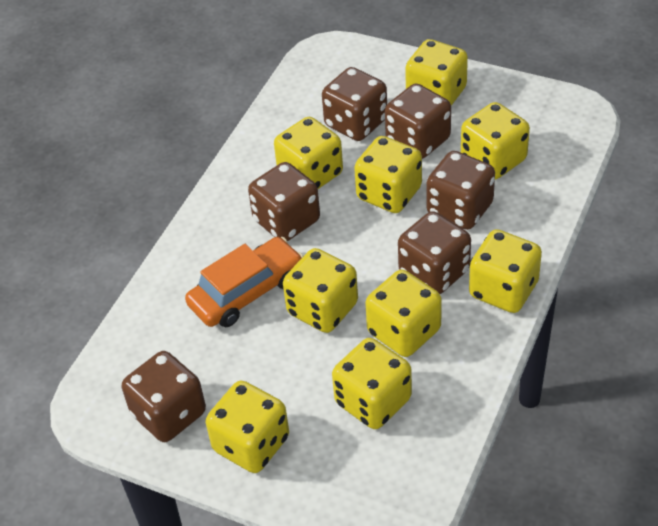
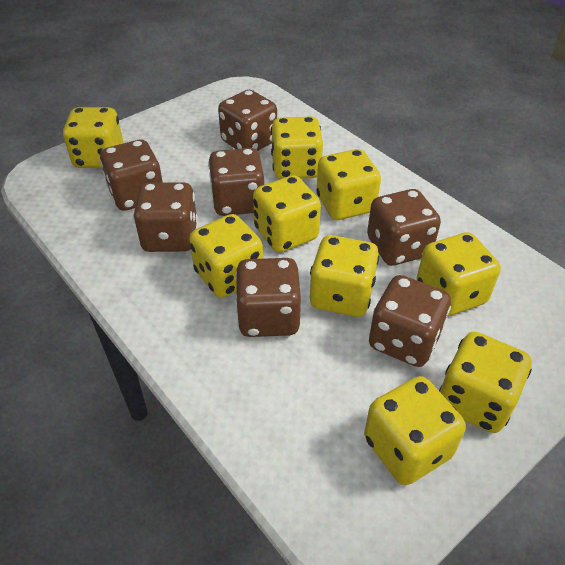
brown dice: 6 -> 7
orange car: 1 -> 0

